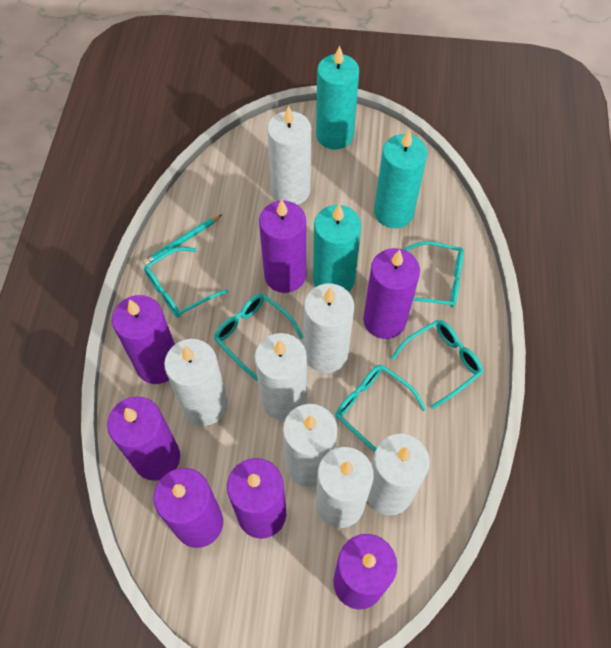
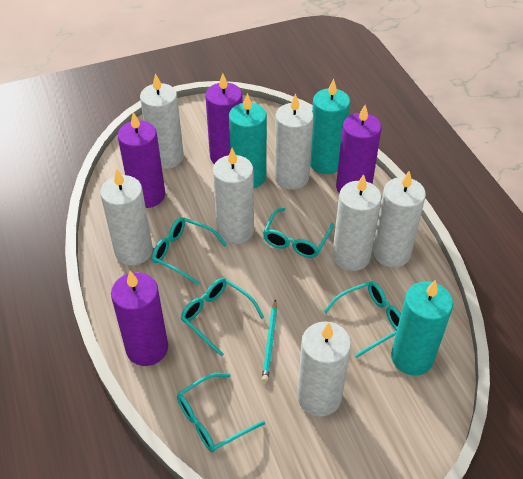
purple candle: 7 -> 4

